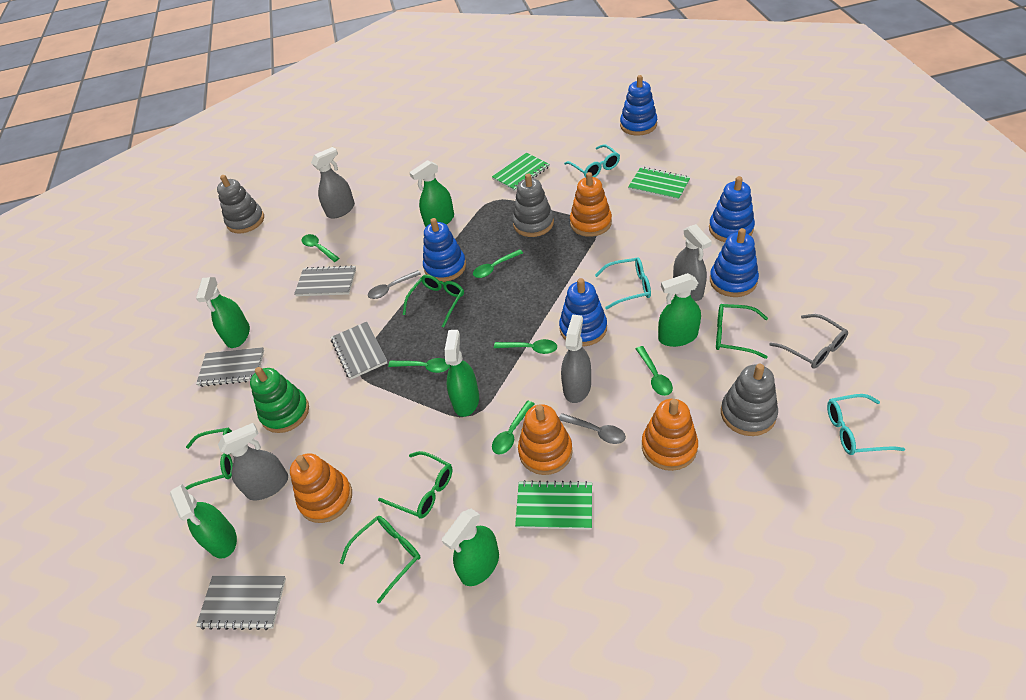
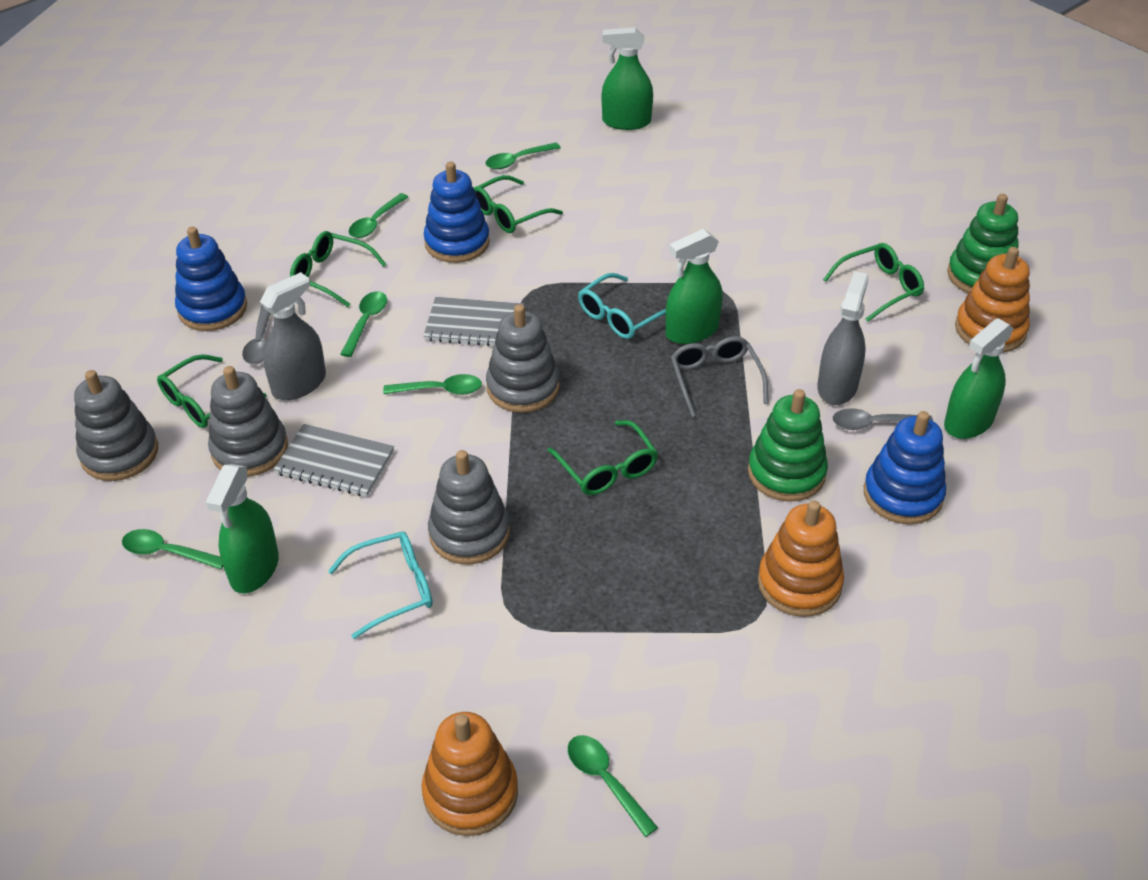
blue stacking toy: 5 -> 3
green notebook: 3 -> 0
green spray bottle: 6 -> 4
green stacking toy: 1 -> 2
grey notebook: 4 -> 2
grey spray bottle: 4 -> 2
grey stacking toy: 3 -> 4
orange stacking toy: 4 -> 3
turquoise glasses: 3 -> 2

